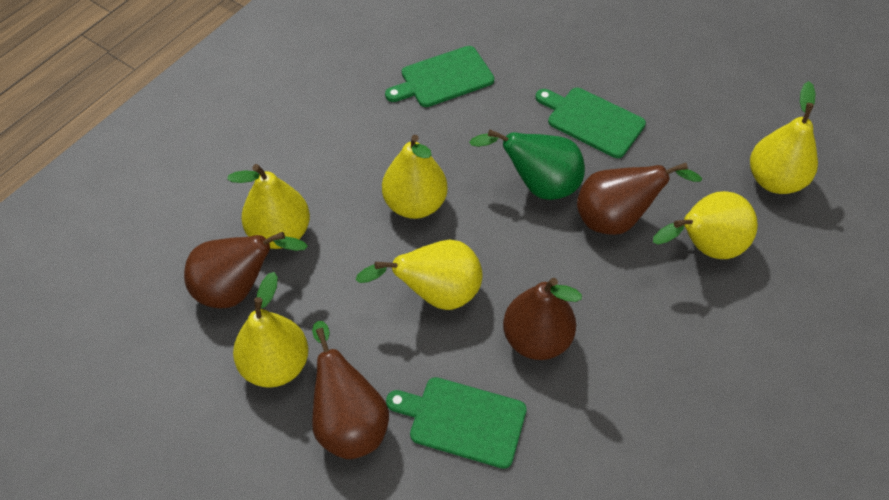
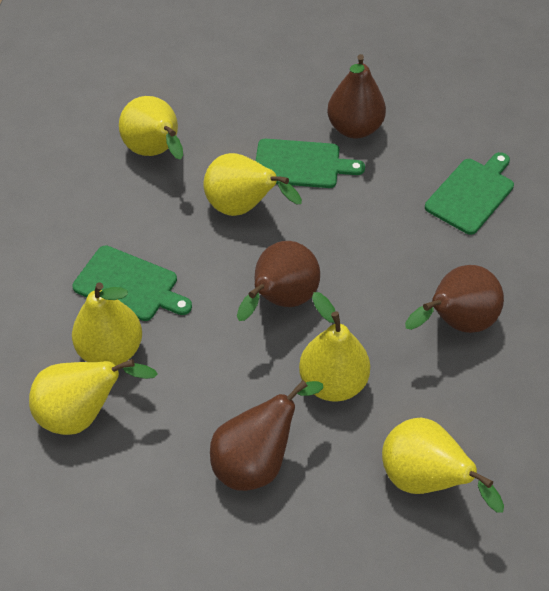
green pear: 1 -> 0

